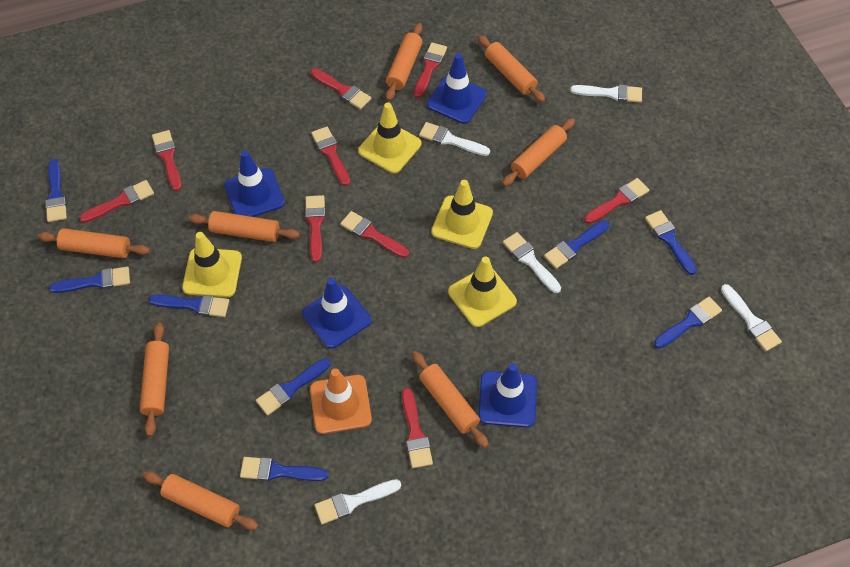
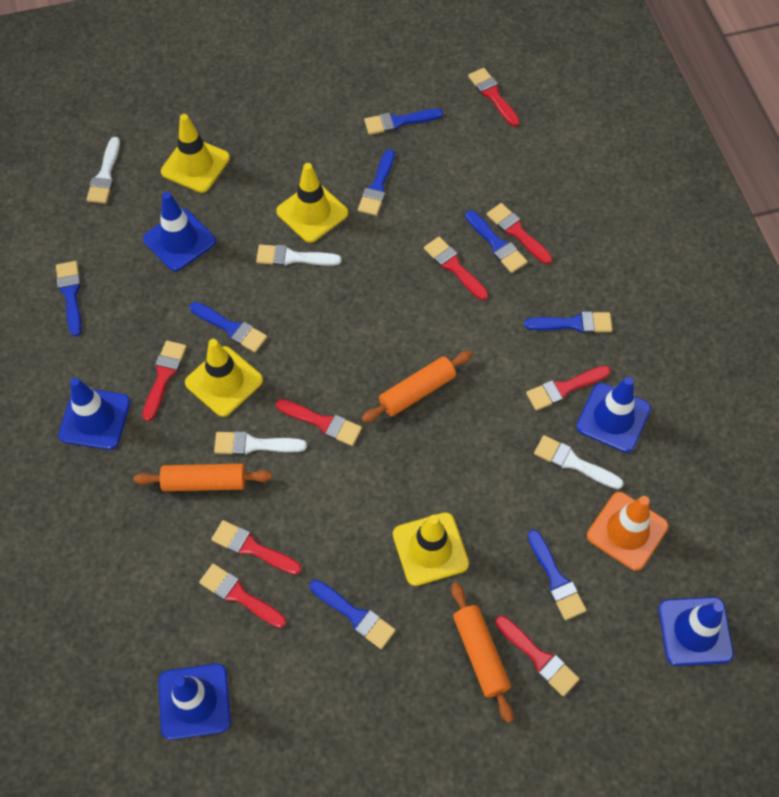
blue traffic cone: 4 -> 5
orange rolling pin: 8 -> 3
white brush: 5 -> 4

